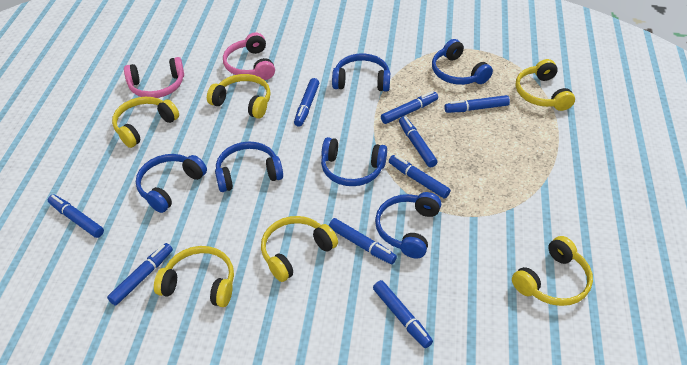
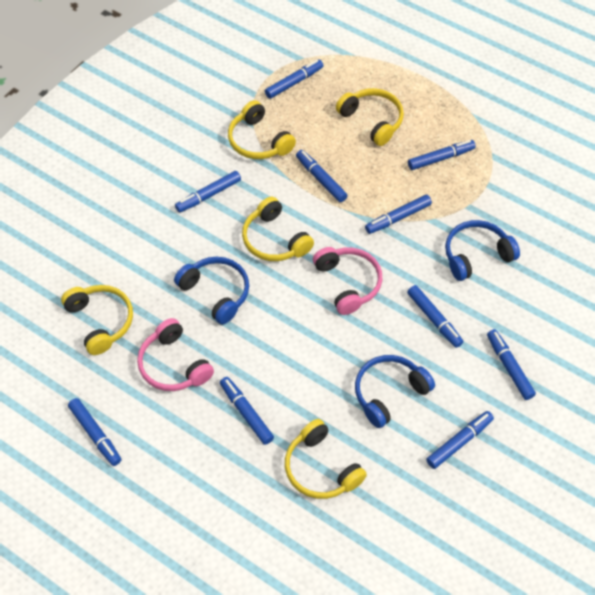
blue headphones: 6 -> 3
blue marker: 9 -> 10
yellow headphones: 6 -> 5

